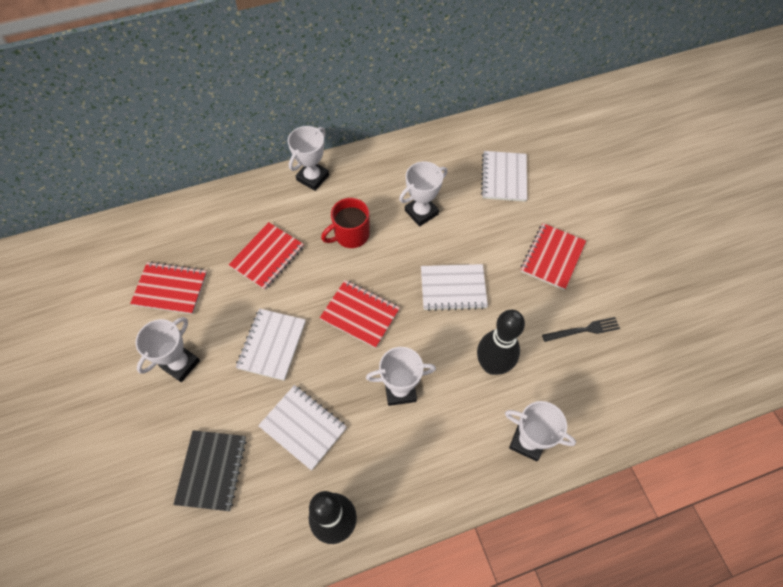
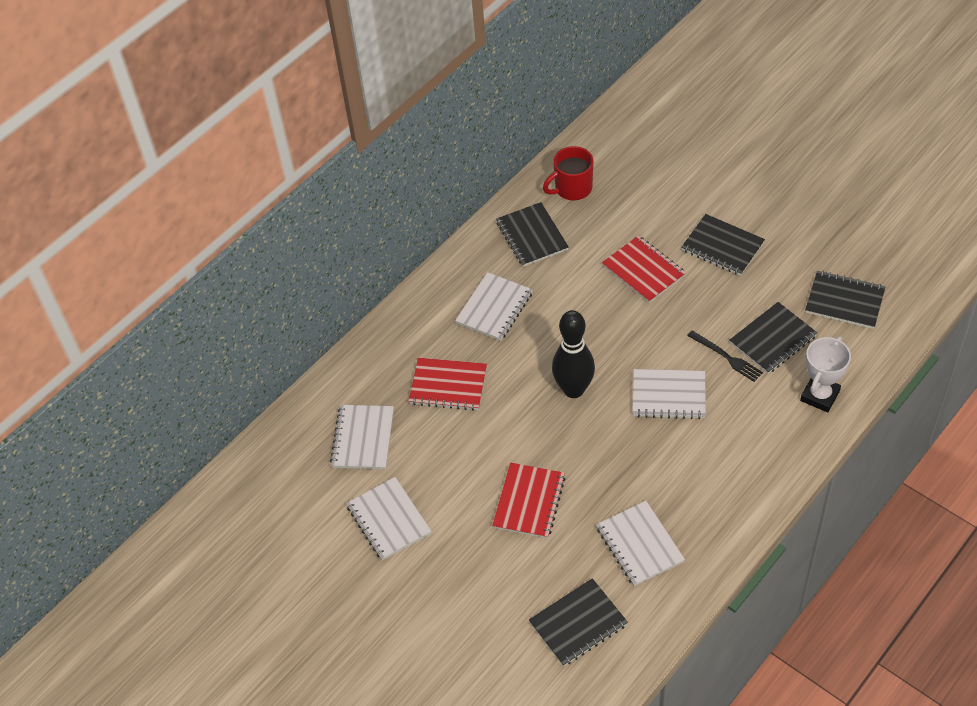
black bowling pin: 2 -> 1
black notebook: 1 -> 5
red notebook: 4 -> 3
white notebook: 4 -> 5
white trophy: 5 -> 1

